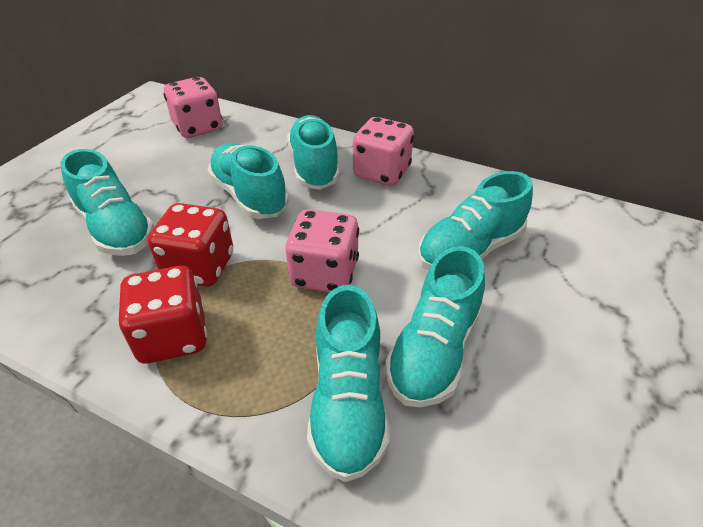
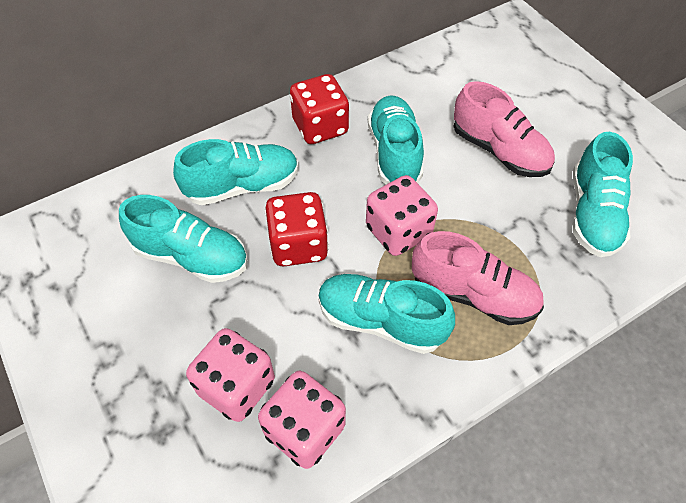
pink shoe: 0 -> 2
turquoise shoe: 6 -> 5

